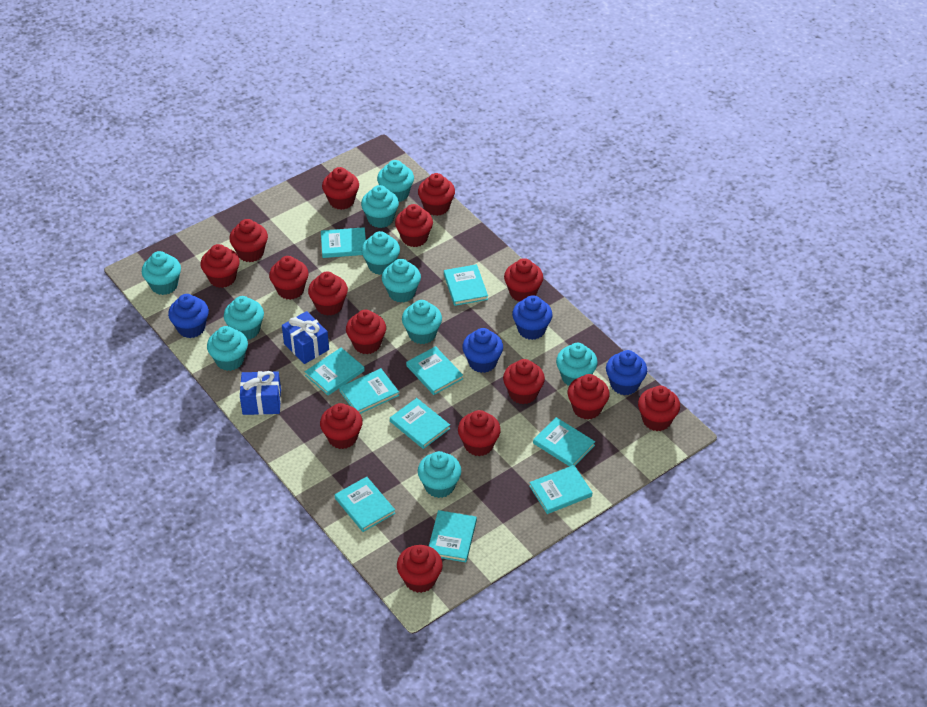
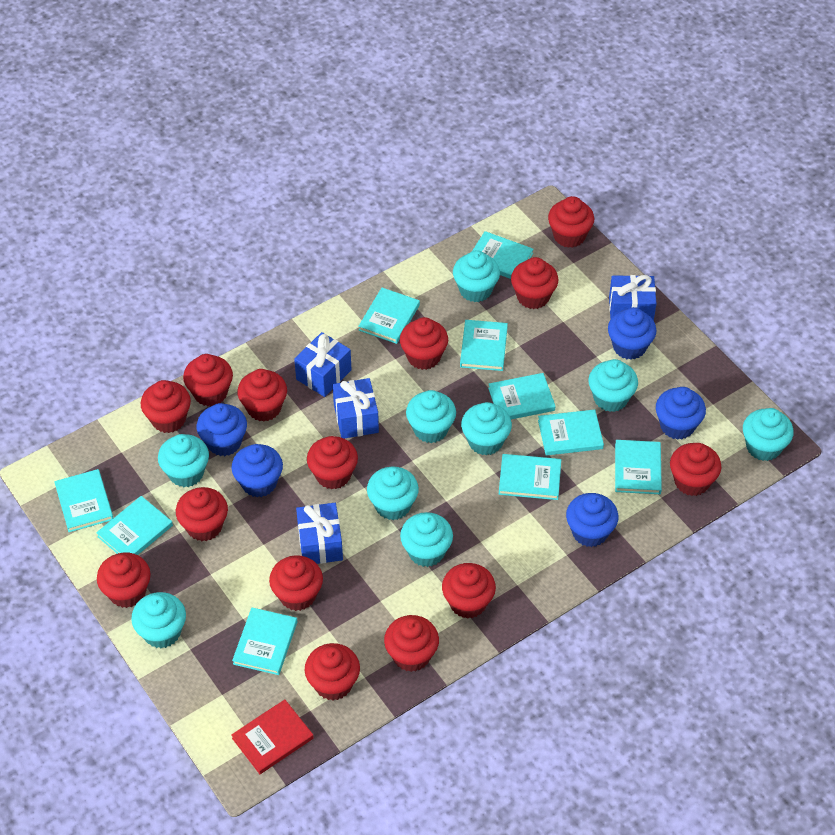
blue cupcake: 4 -> 5
blue gift: 2 -> 4
red book: 0 -> 1
red cupcake: 15 -> 14
turquoise cupcake: 10 -> 9

